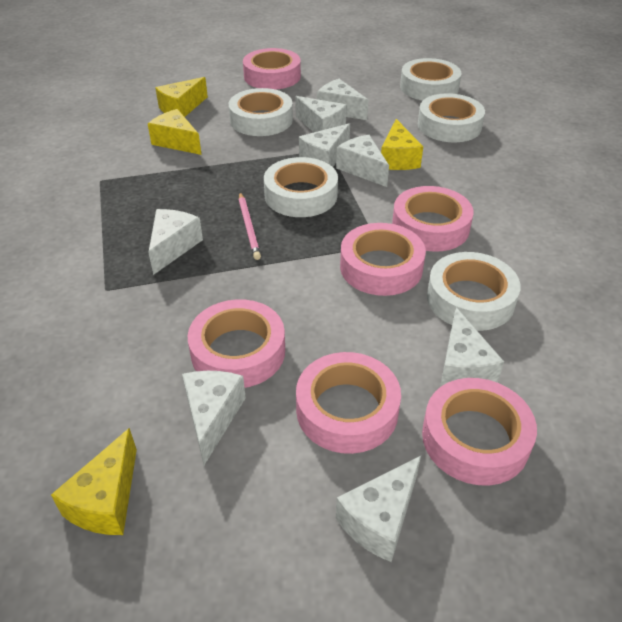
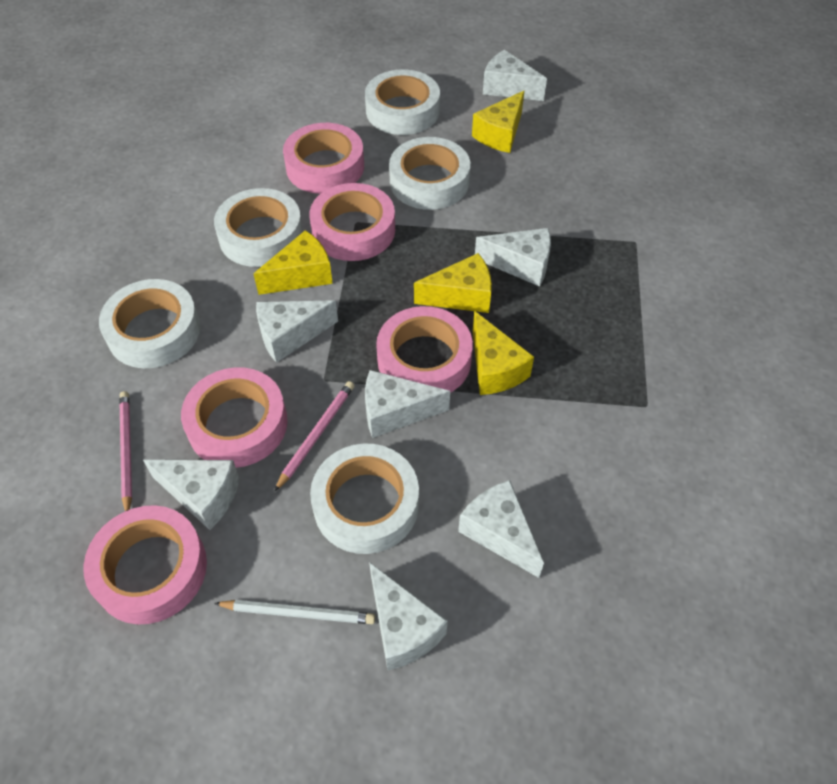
pink pencil: 1 -> 2
pink tape: 6 -> 5
white cheese: 8 -> 7
white pencil: 0 -> 1

